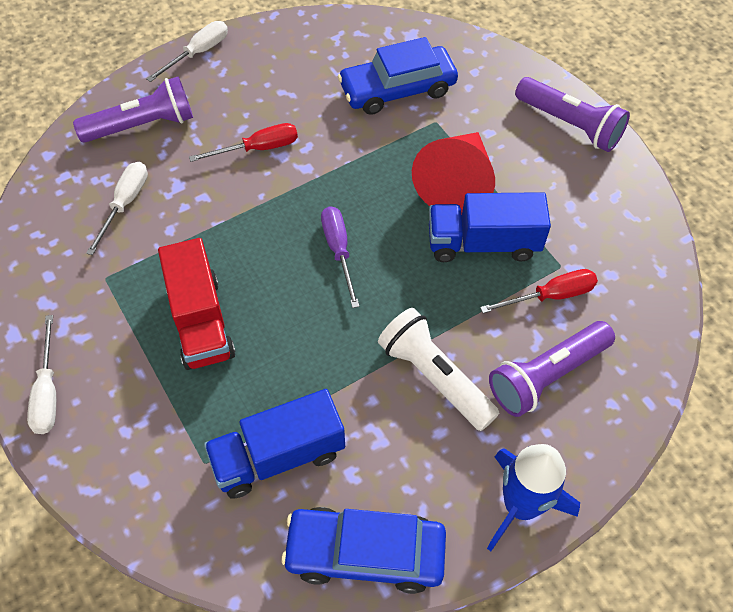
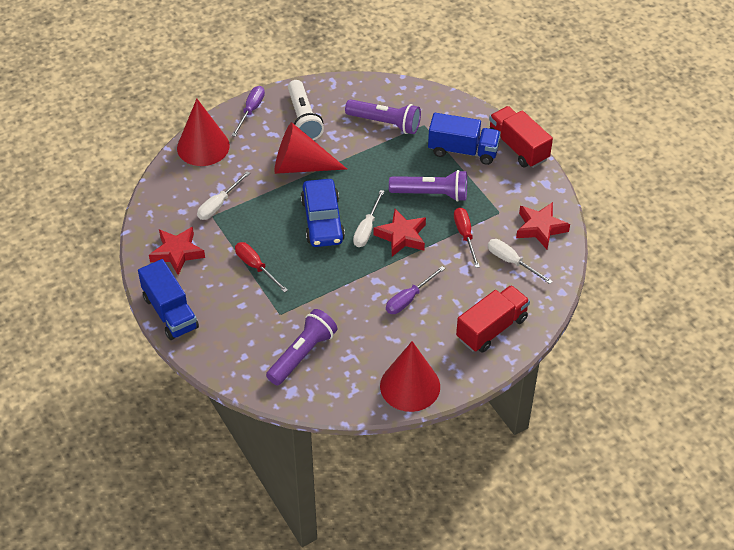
blue car: 2 -> 1
blue rocket: 1 -> 0
purple screwdriver: 1 -> 2
red cone: 1 -> 3
red star: 0 -> 3
red truck: 1 -> 2

